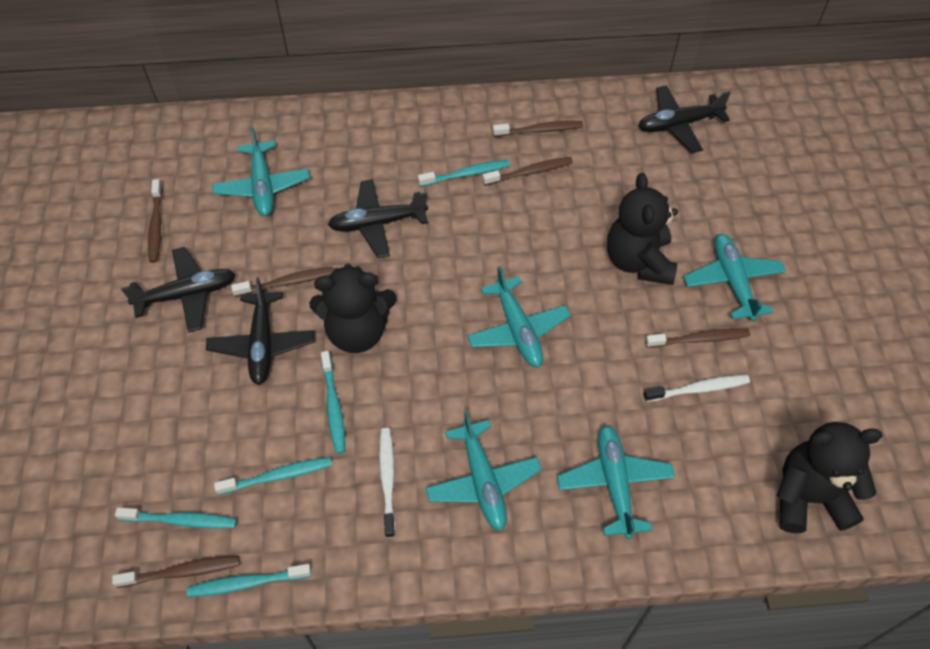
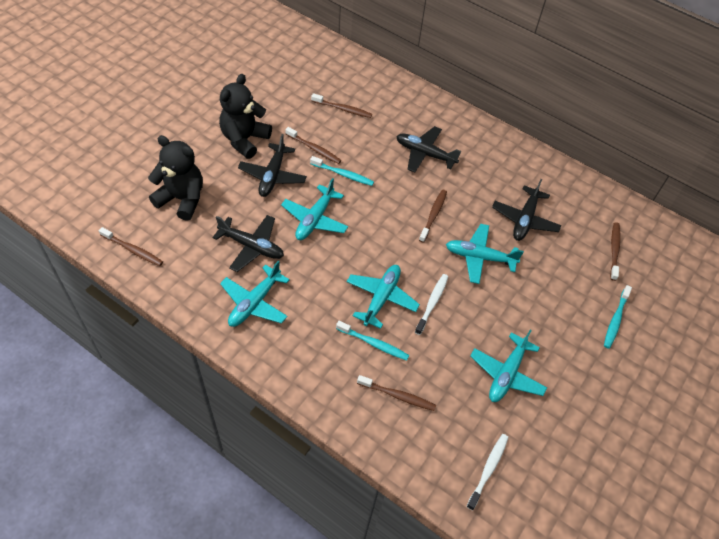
black teddy bear: 3 -> 2
turquoise toothbrush: 5 -> 3

